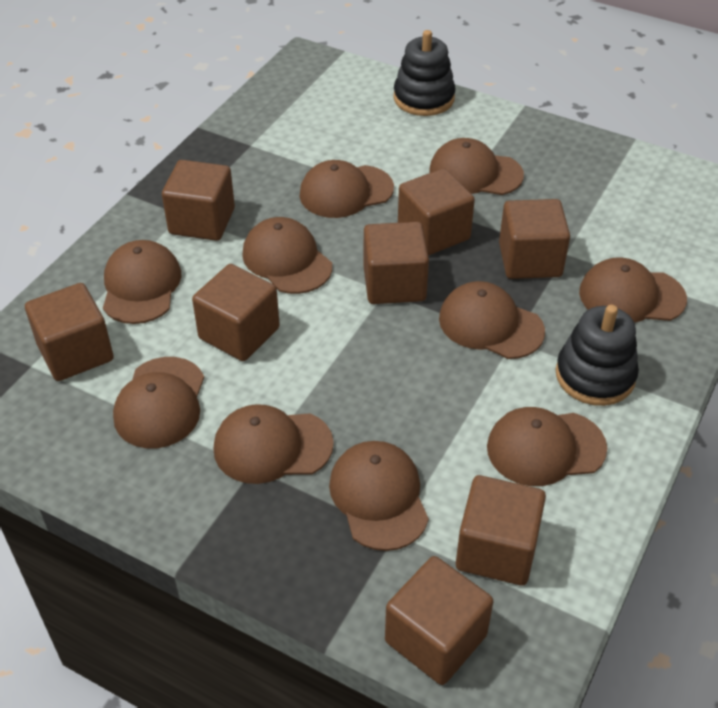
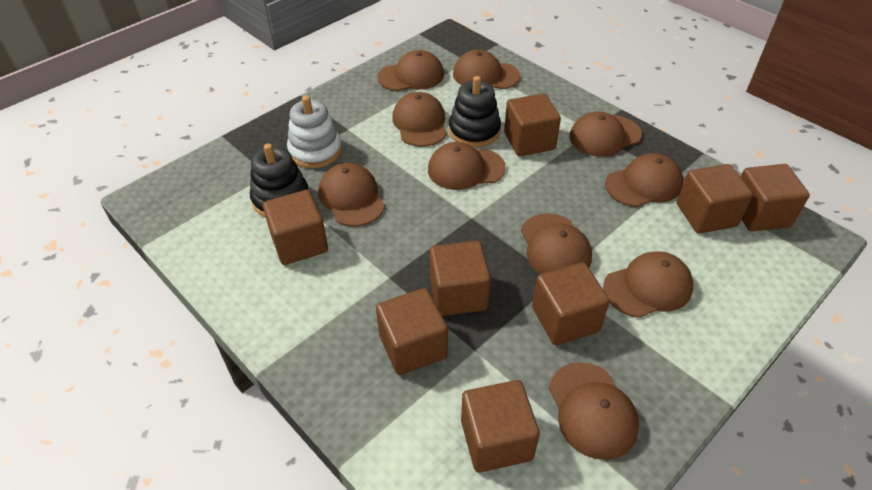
white stacking toy: 0 -> 1

